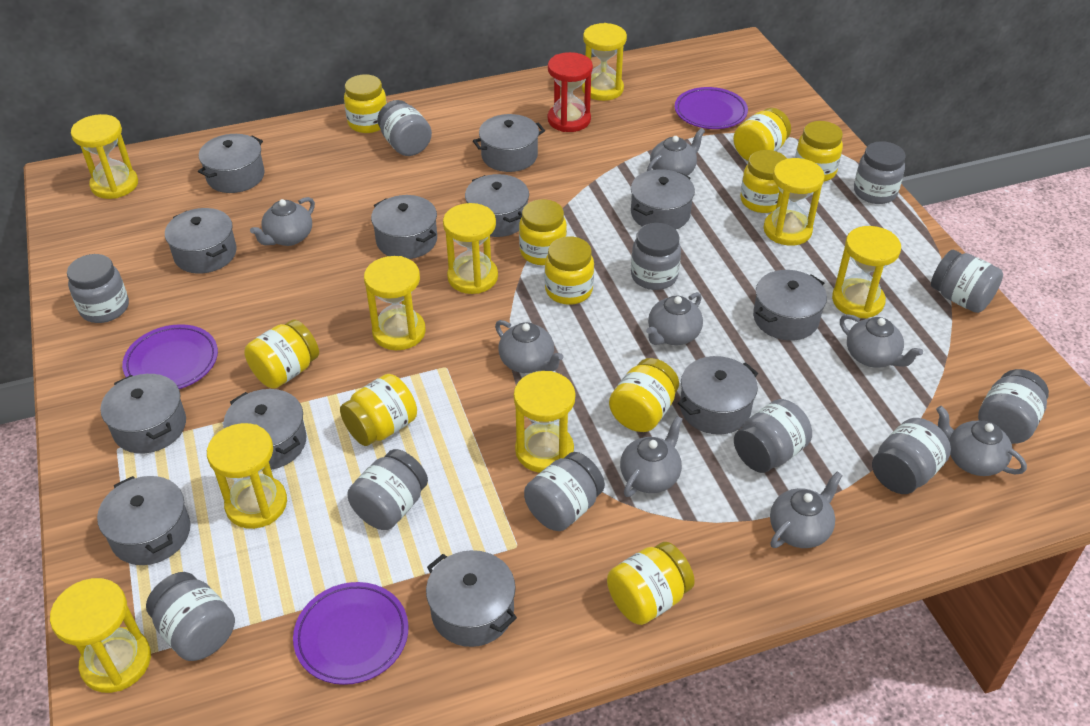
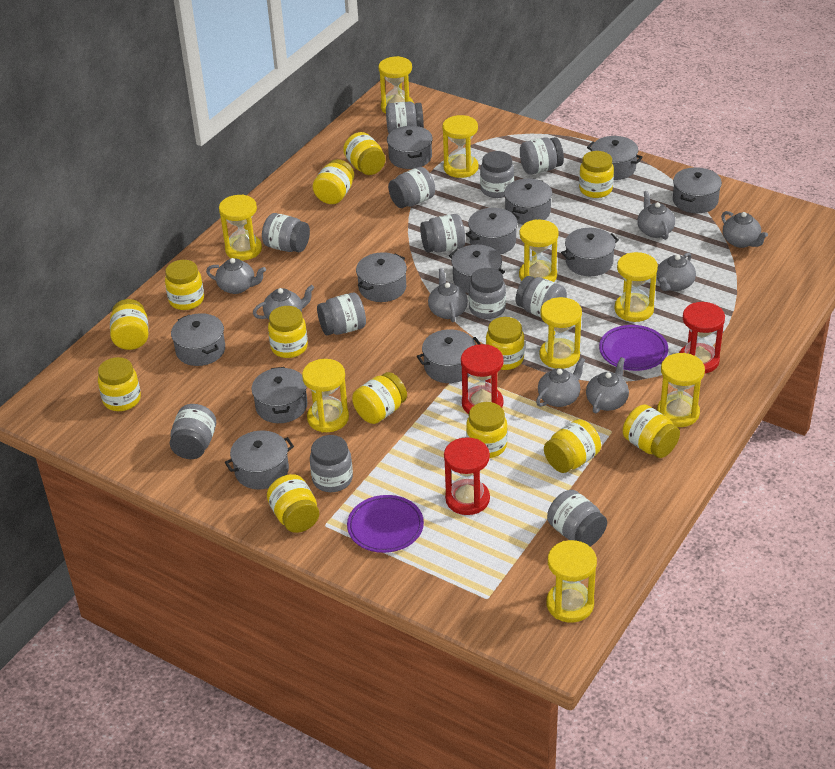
grey jar: 11 -> 12
purple plate: 3 -> 2
red hourglass: 1 -> 3
yellow jar: 10 -> 13

